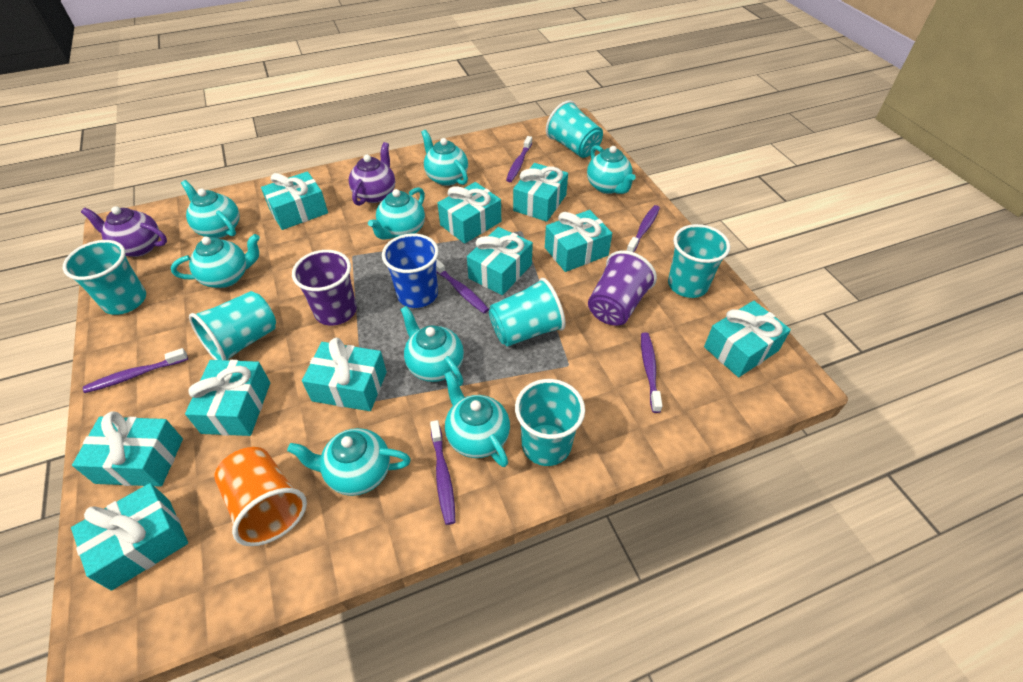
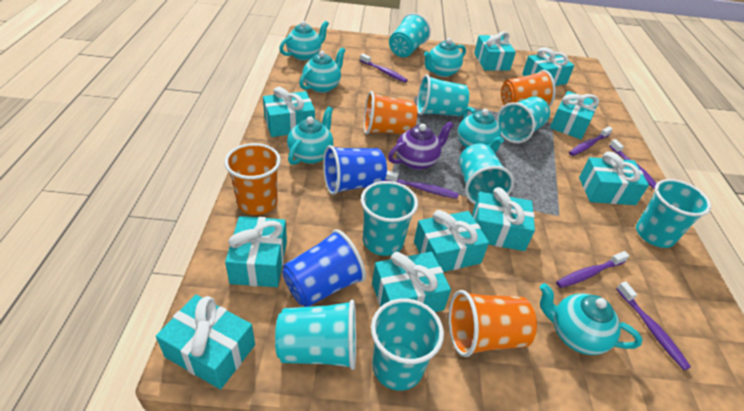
blue cup: 1 -> 2
orange cup: 1 -> 4
purple cup: 2 -> 0
purple teapot: 2 -> 1
turquoise cup: 6 -> 8
turquoise teapot: 8 -> 6

